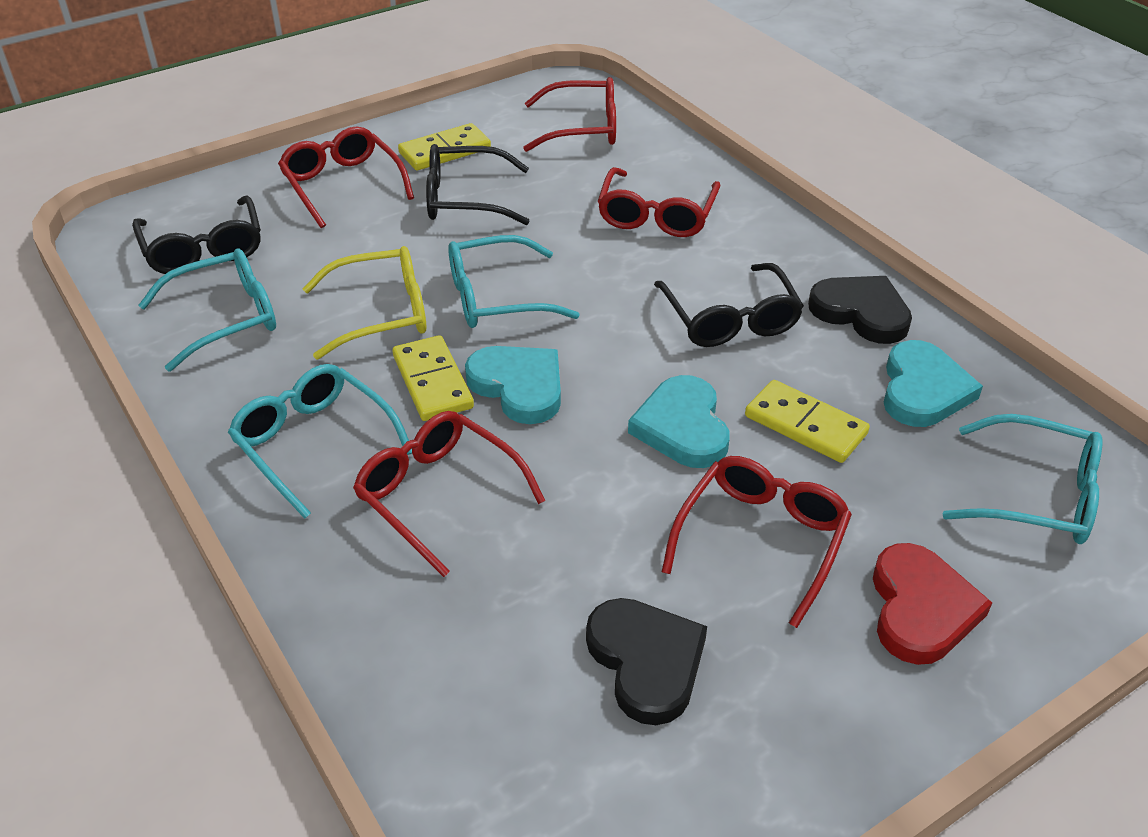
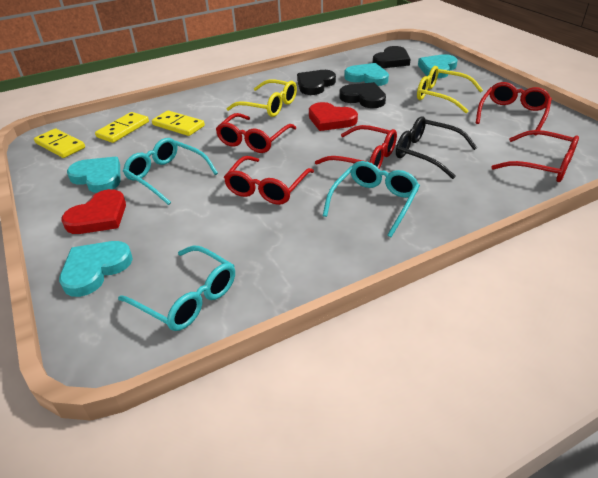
black glasses: 3 -> 1
black heart: 2 -> 3
red heart: 1 -> 2
turquoise glasses: 4 -> 3
turquoise heart: 3 -> 4
yellow glasses: 1 -> 2

